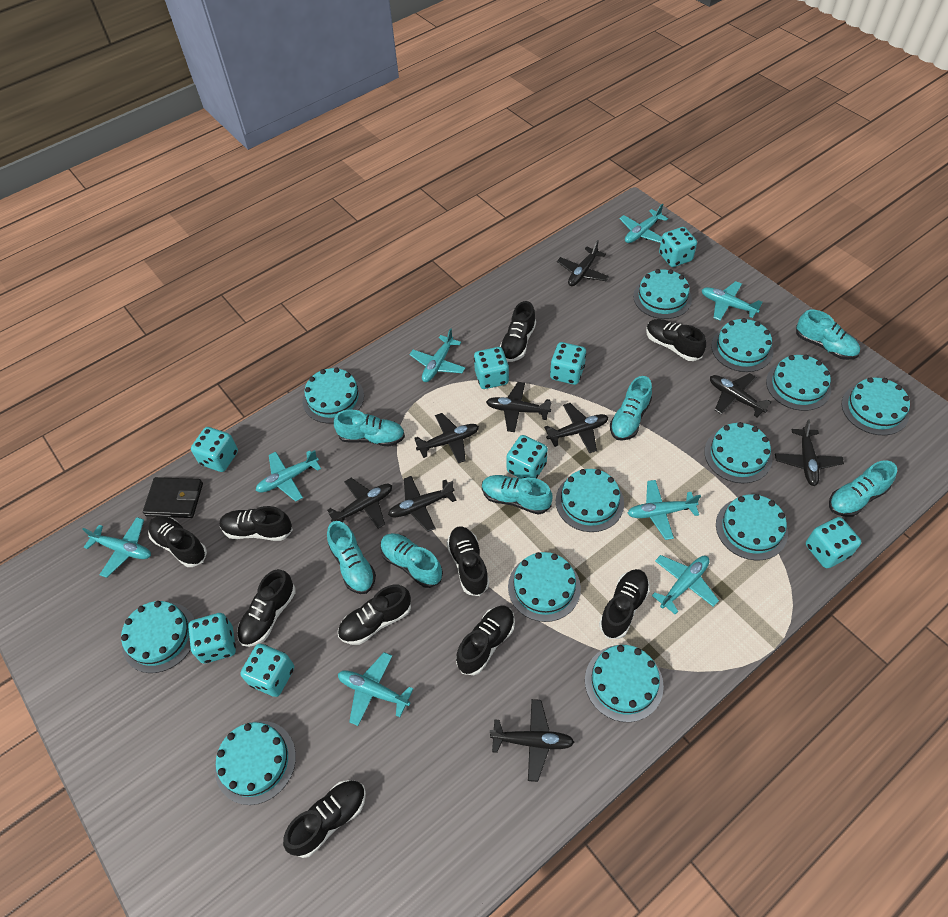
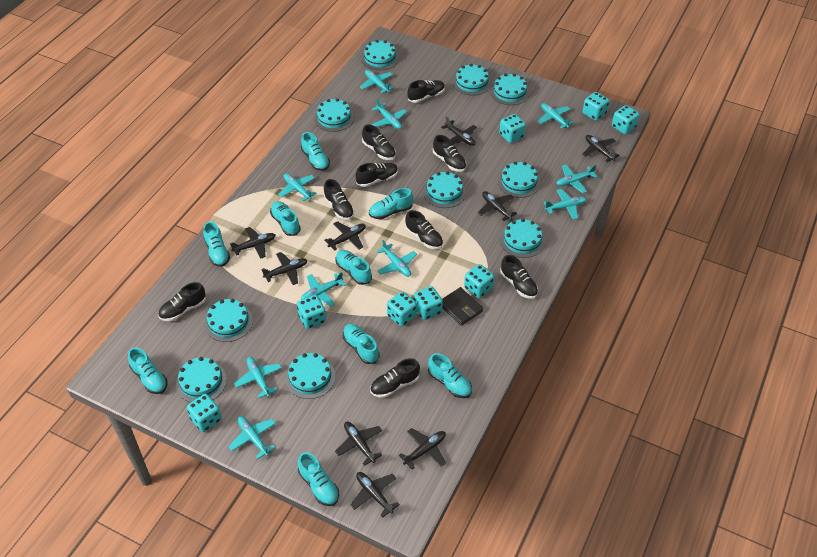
black shoe: 10 -> 9
turquoise cake: 12 -> 10
turquoise plane: 8 -> 10
turquoise shoe: 7 -> 9

